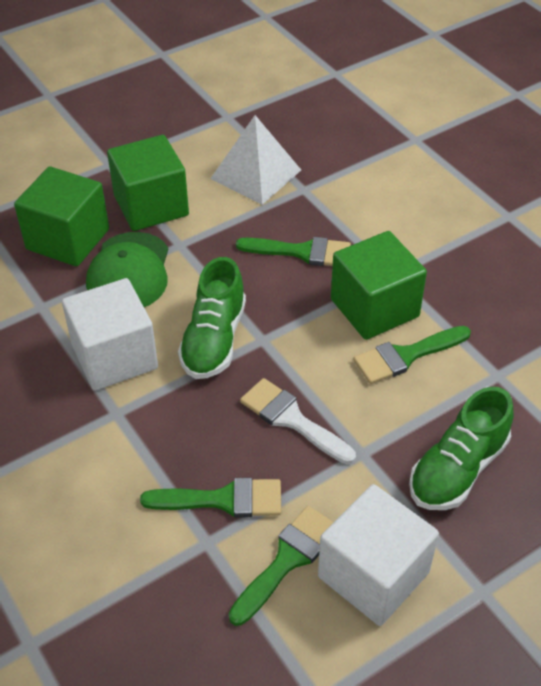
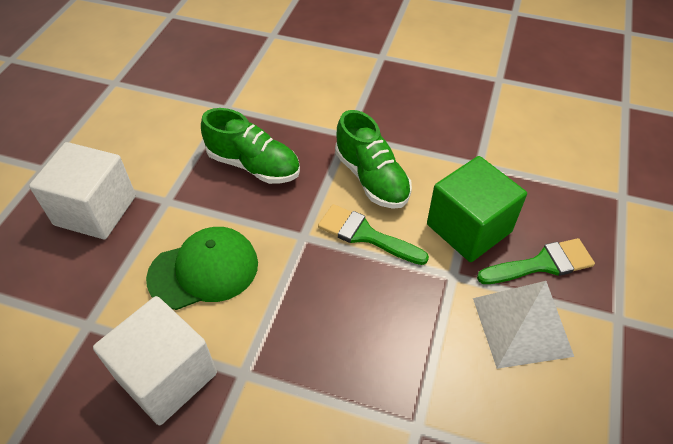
green brush: 4 -> 2
green cube: 3 -> 1
white brush: 1 -> 0

